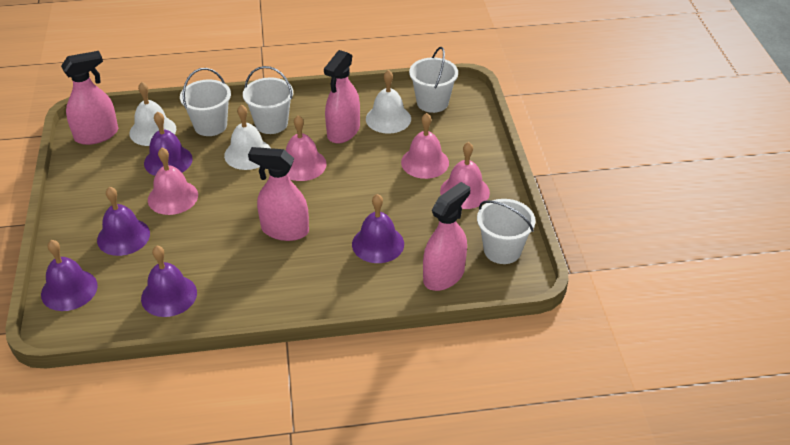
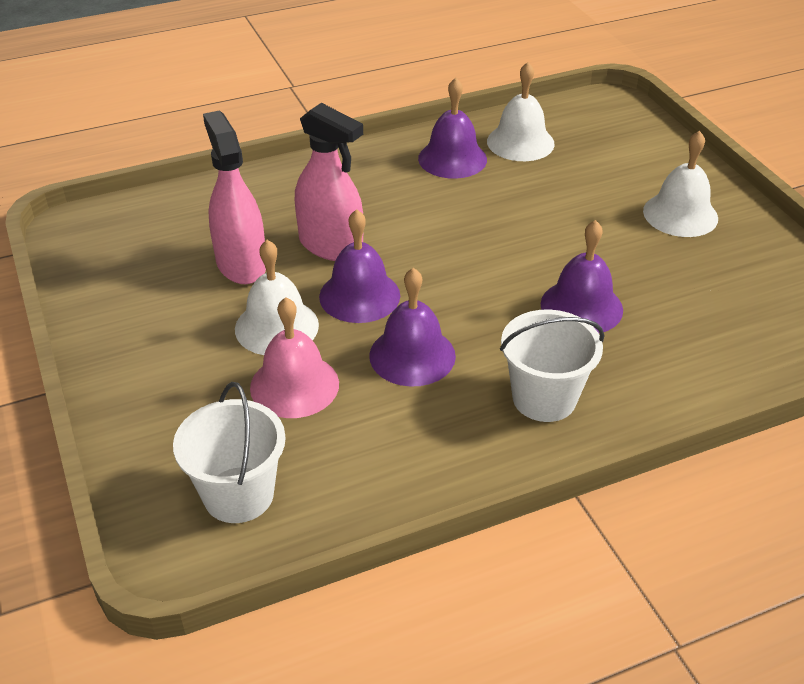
pink bell: 4 -> 1
pink spray bottle: 4 -> 2
purple bell: 5 -> 4
white bucket: 4 -> 2

